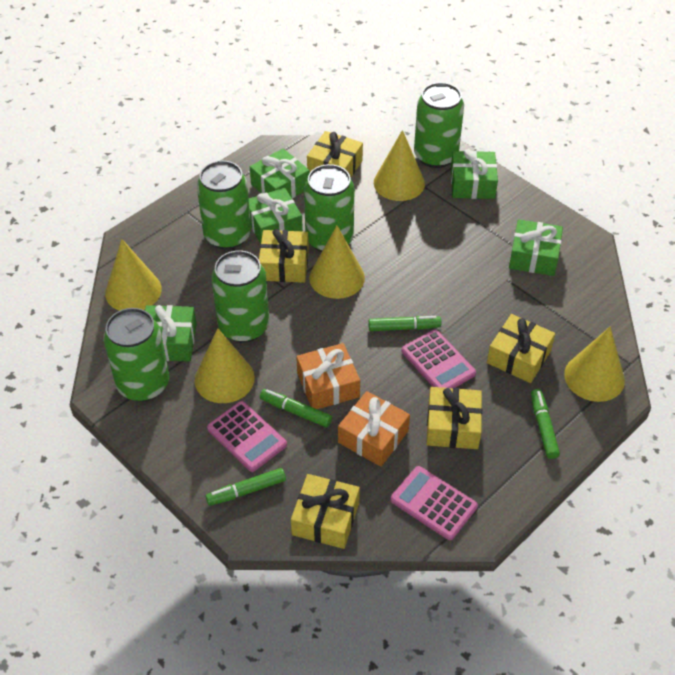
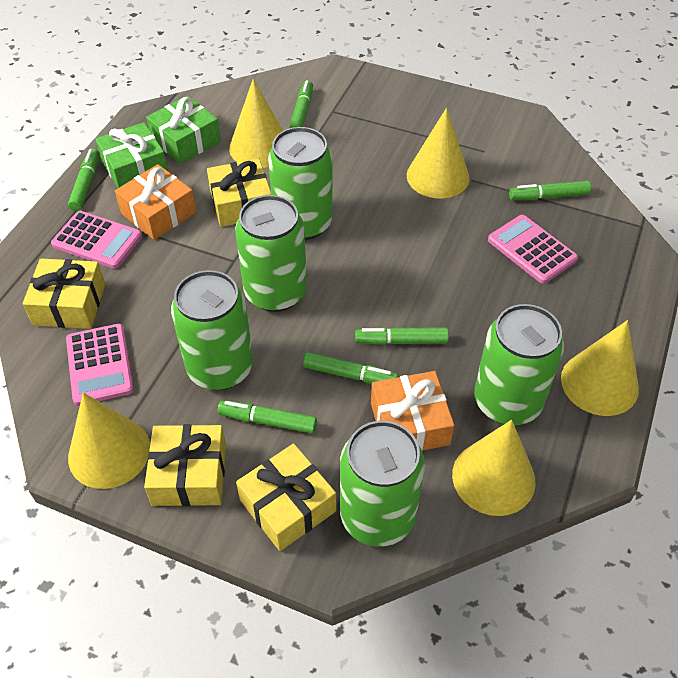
green gift: 5 -> 2
green marker: 4 -> 6
yellow gift: 5 -> 4

